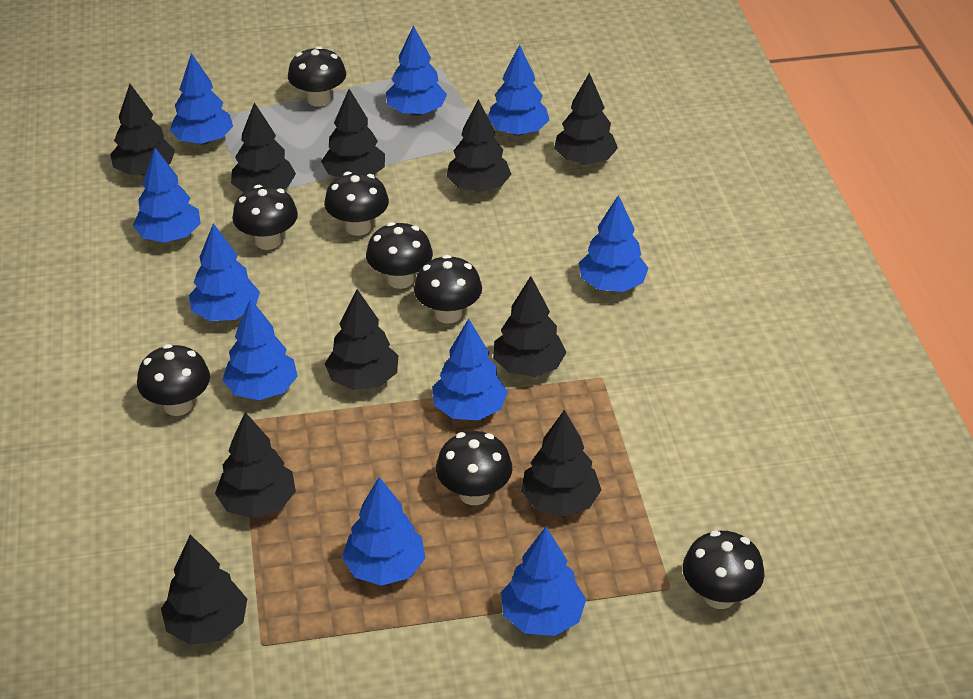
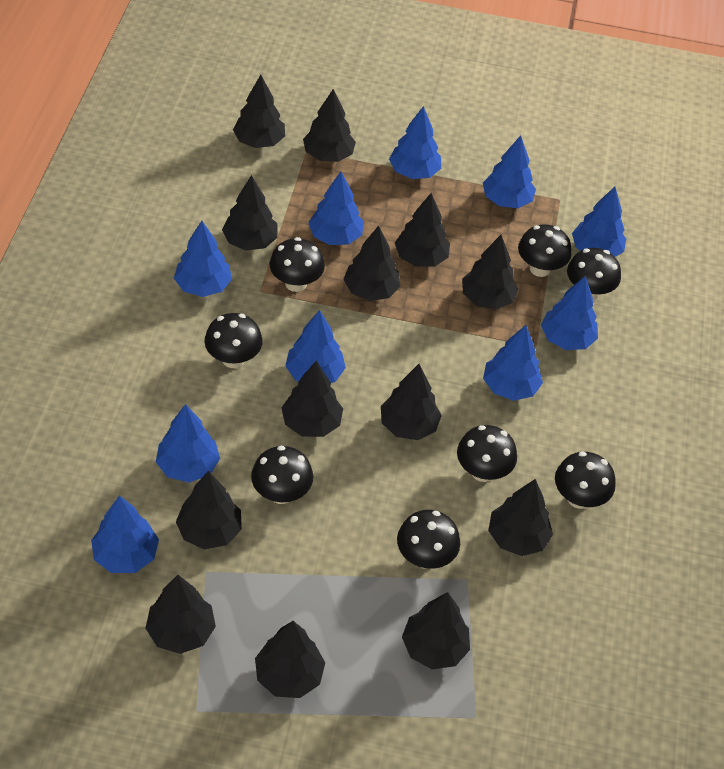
black tree: 10 -> 13

